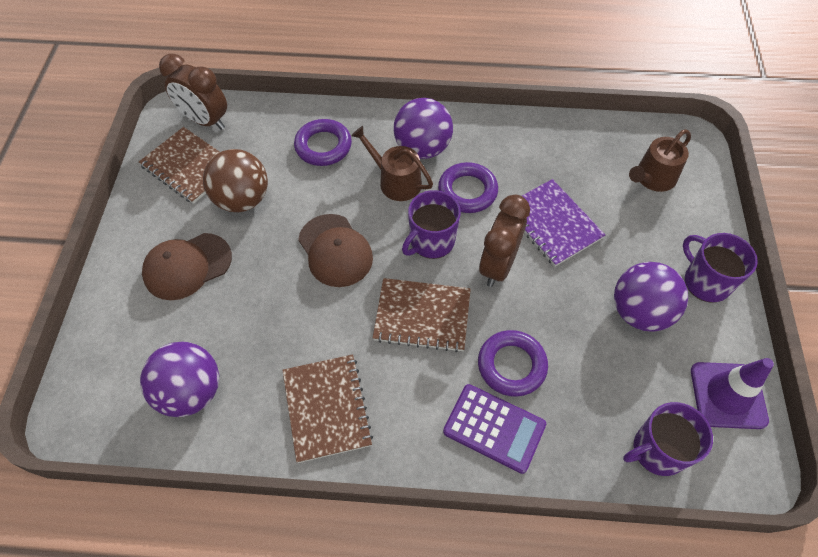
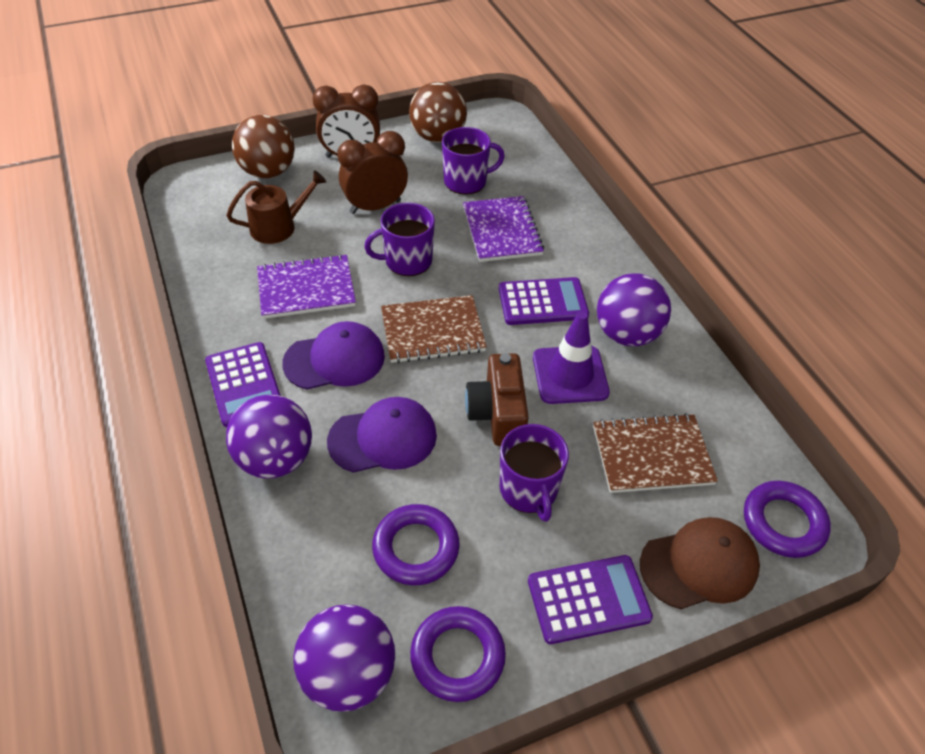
brown ball: 1 -> 2
brown camera: 0 -> 1
brown cap: 2 -> 1
brown notebook: 3 -> 2
brown watering can: 2 -> 1
purple calculator: 1 -> 3
purple cap: 0 -> 2
purple notebook: 1 -> 2

